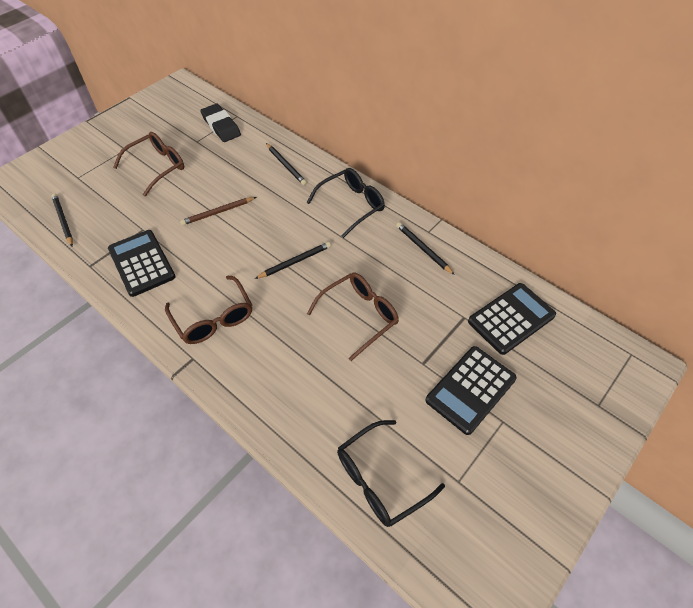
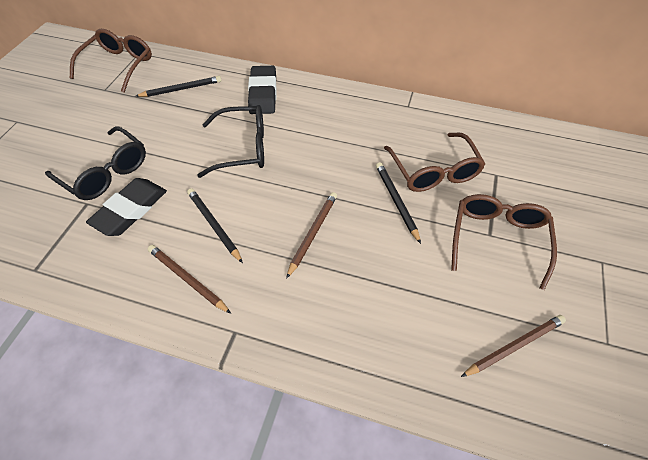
black calculator: 3 -> 0
black eraser: 1 -> 2
black pencil: 4 -> 3
brown pencil: 1 -> 3

